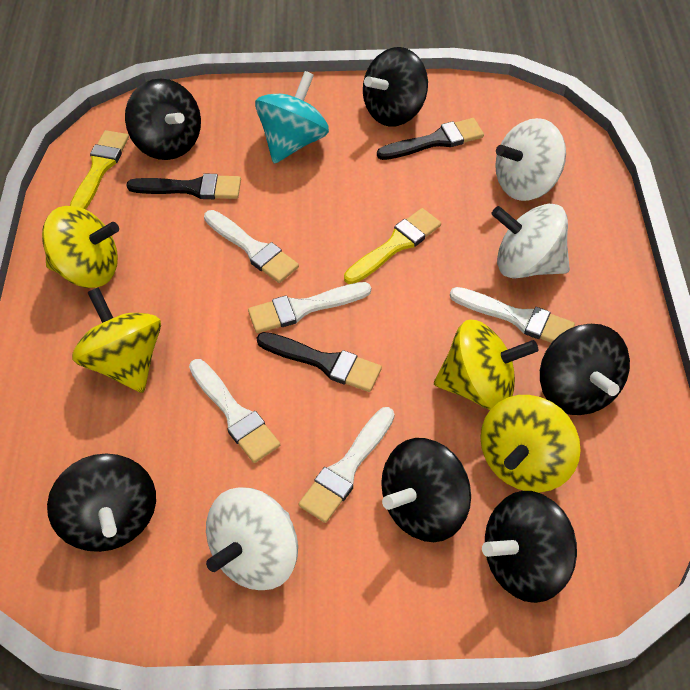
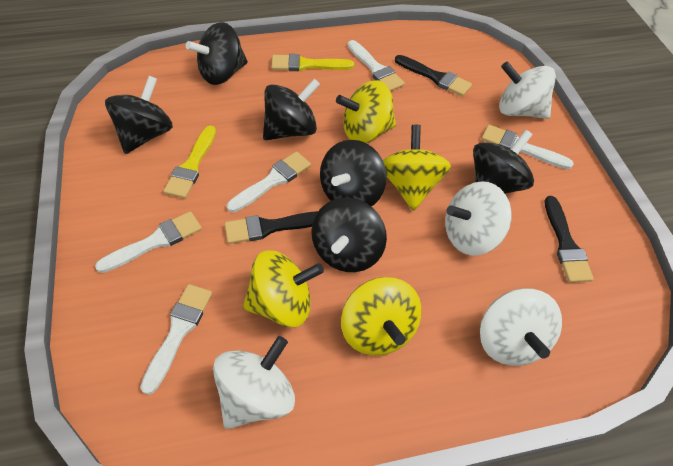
turquoise spinning top: 1 -> 0
white spinning top: 3 -> 4

